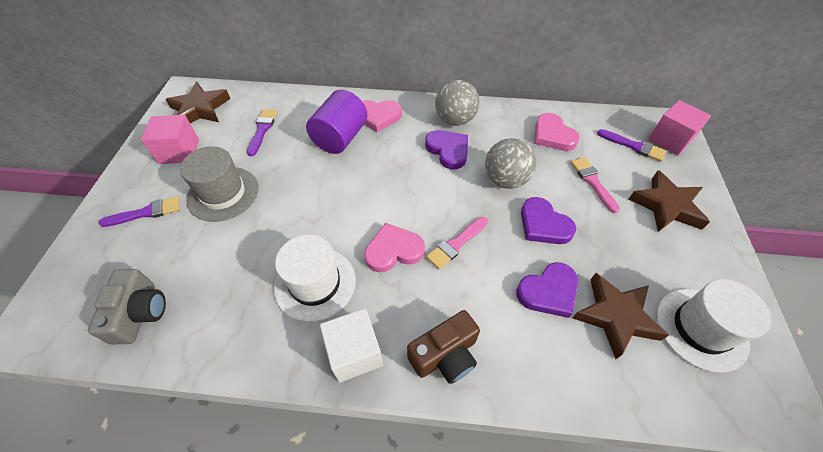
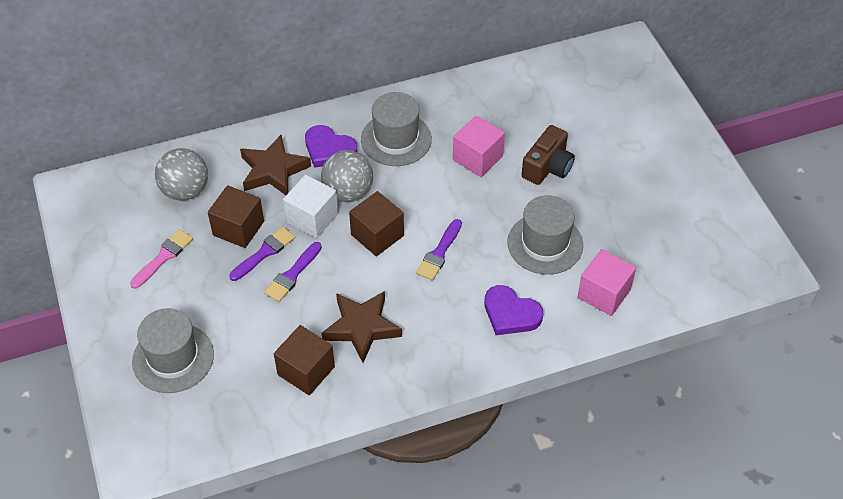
brown cube: 0 -> 3
brown star: 3 -> 2
grey camera: 1 -> 0
grey hat: 1 -> 3
pink brush: 2 -> 1
pink heart: 3 -> 0
purple cylinder: 1 -> 0
purple heart: 3 -> 2
white hat: 2 -> 0

